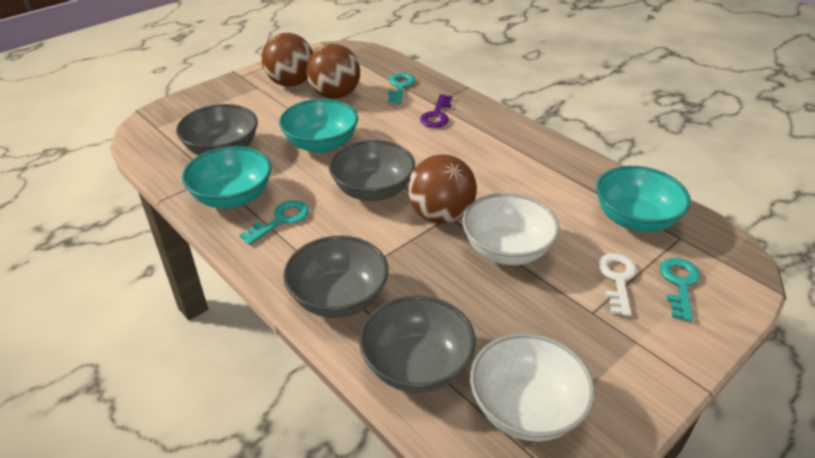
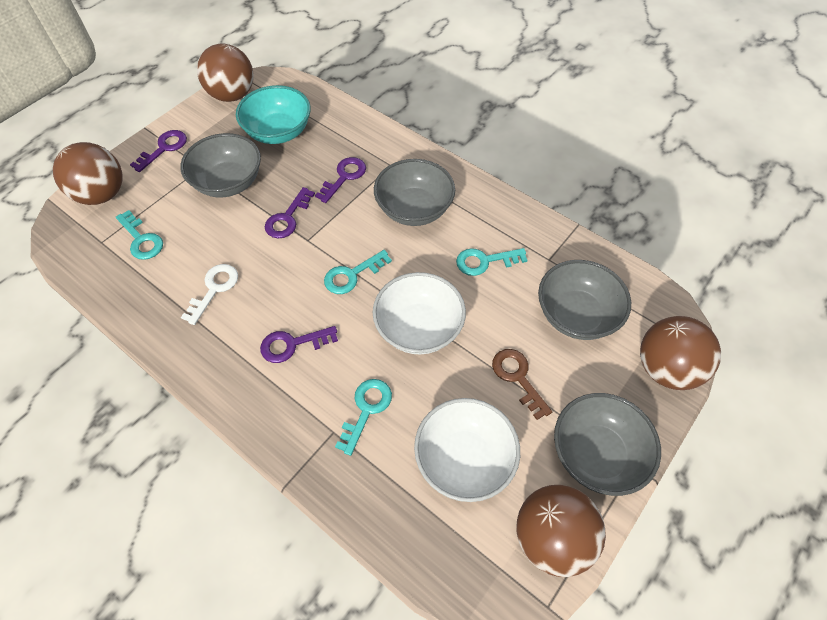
brown ball: 3 -> 4
brown key: 0 -> 1
purple key: 1 -> 4
turquoise bowl: 3 -> 1
turquoise key: 3 -> 4

